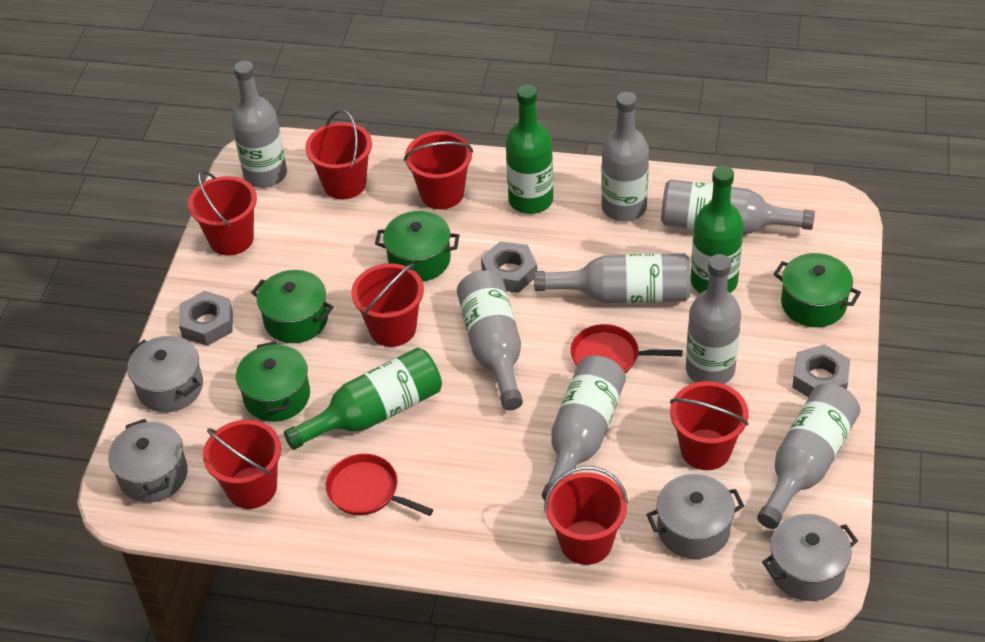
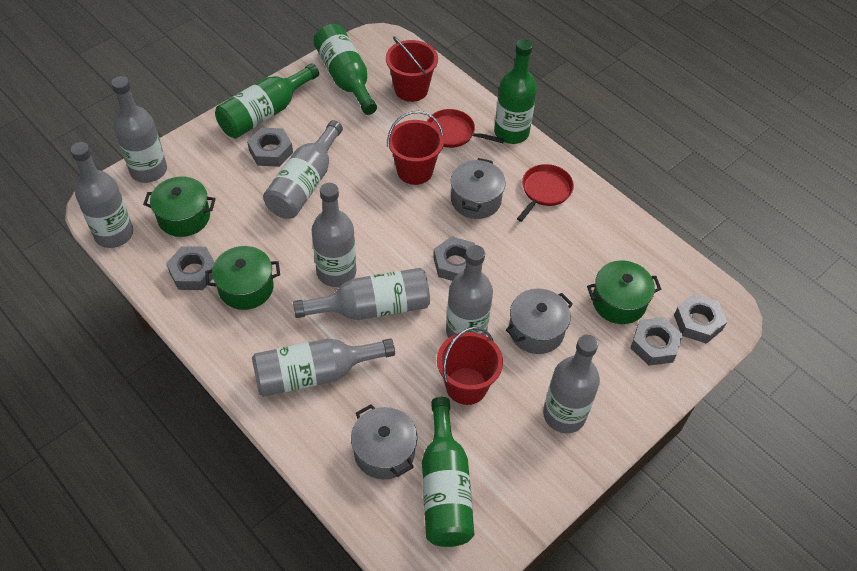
green bottle: 3 -> 4
green pot: 4 -> 3
grey nut: 3 -> 5
grey pot: 4 -> 3
red bucket: 7 -> 3

